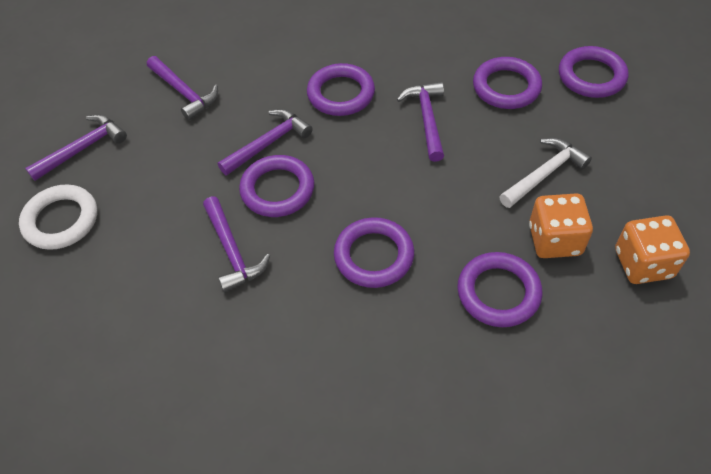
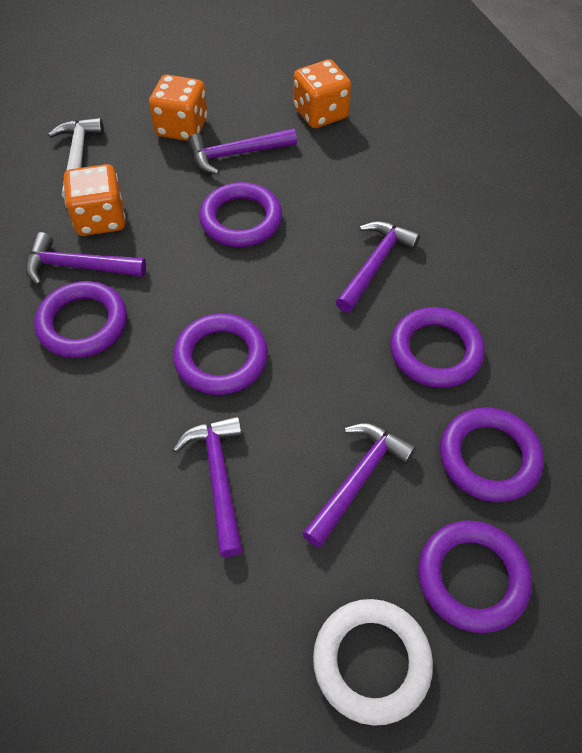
orange dice: 2 -> 3

